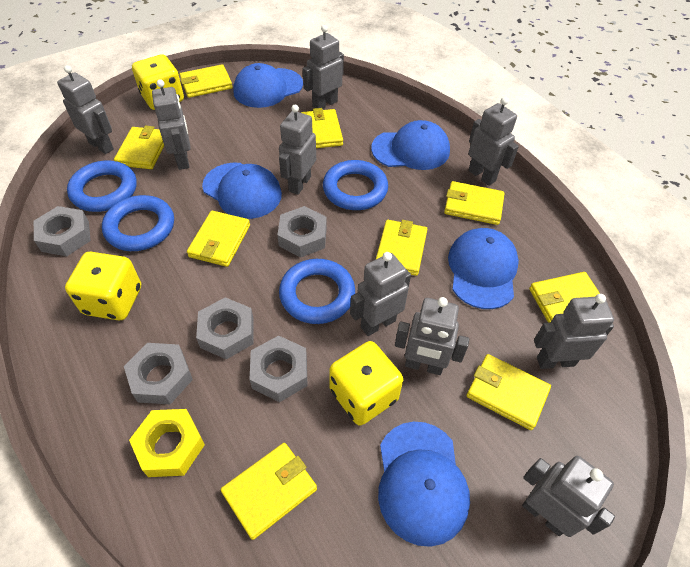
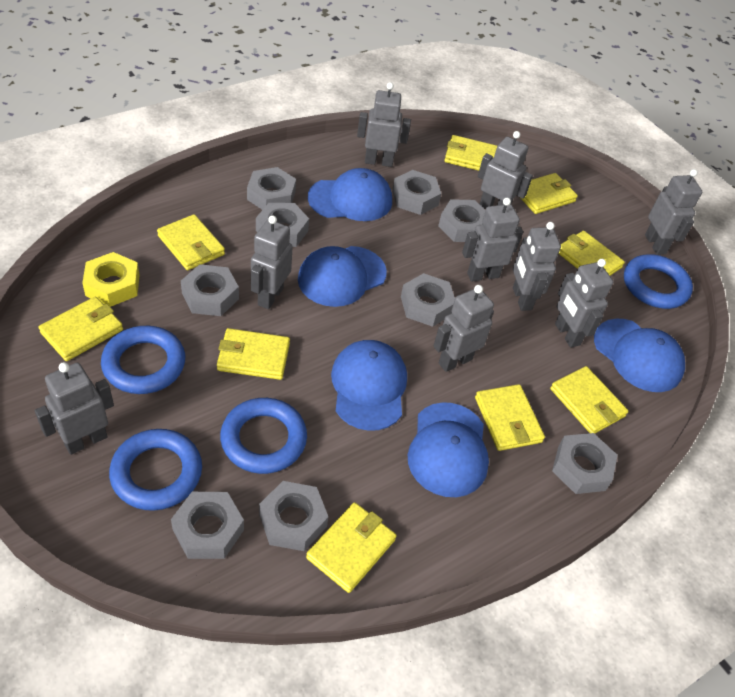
grey nut: 5 -> 9
yellow dice: 3 -> 0

